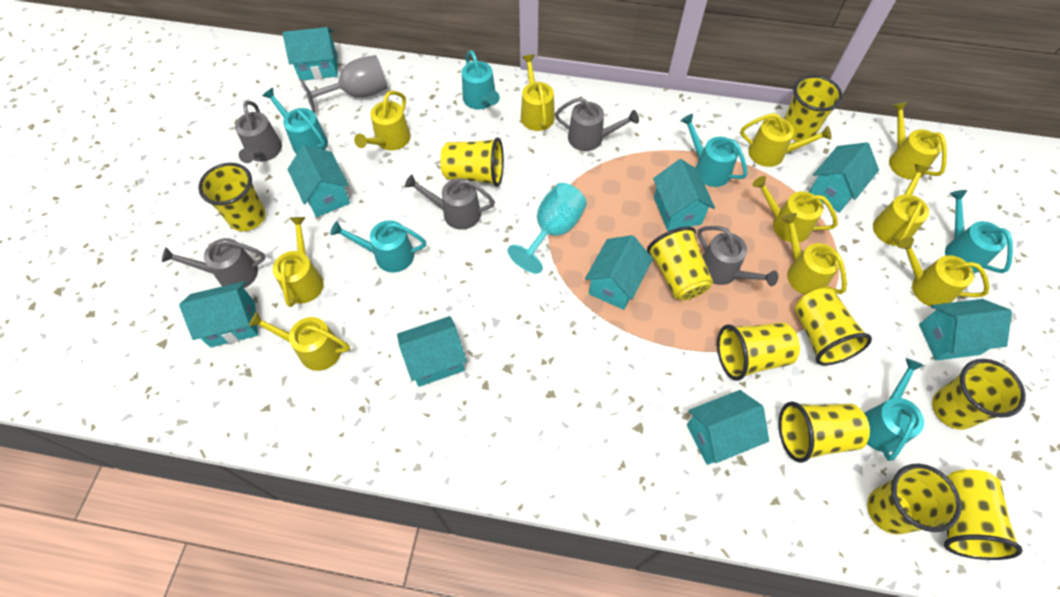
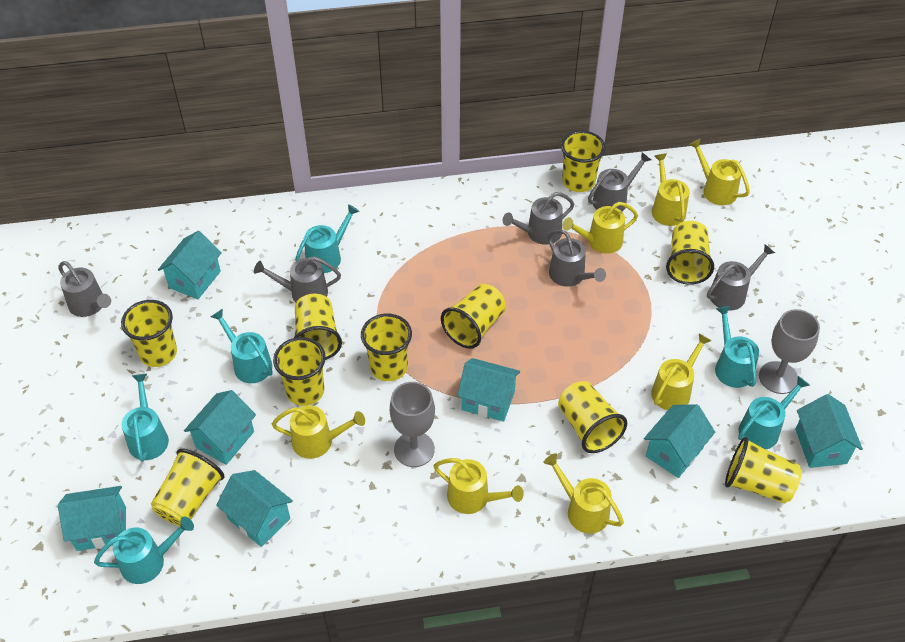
grey goblet: 1 -> 2
grey watering can: 5 -> 6
turquoise goblet: 1 -> 0
turquoise house: 9 -> 7
yellow watering can: 10 -> 7

